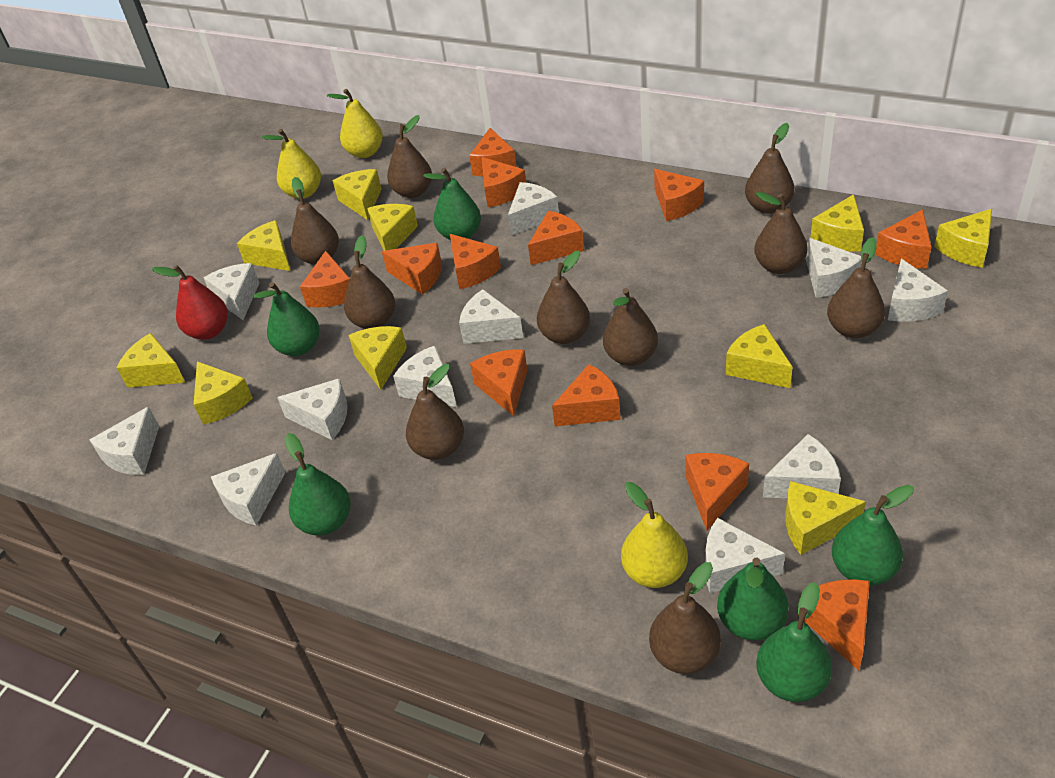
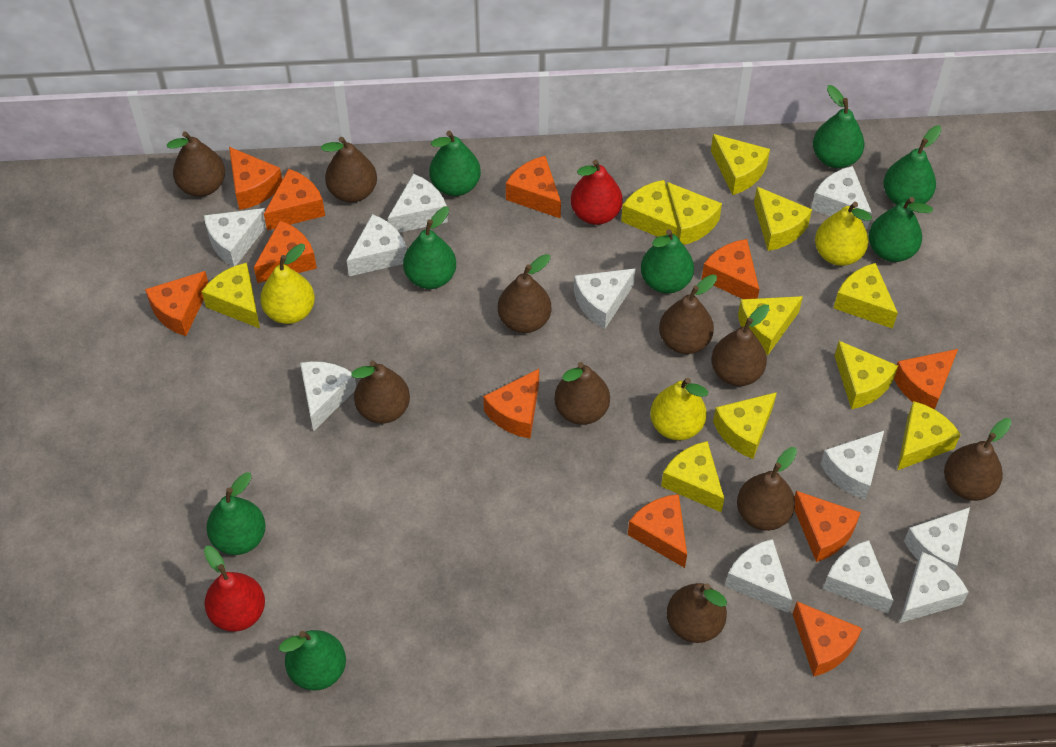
green pear: 6 -> 8
orange cheese: 12 -> 11
red pear: 1 -> 2
yellow cheese: 10 -> 11

